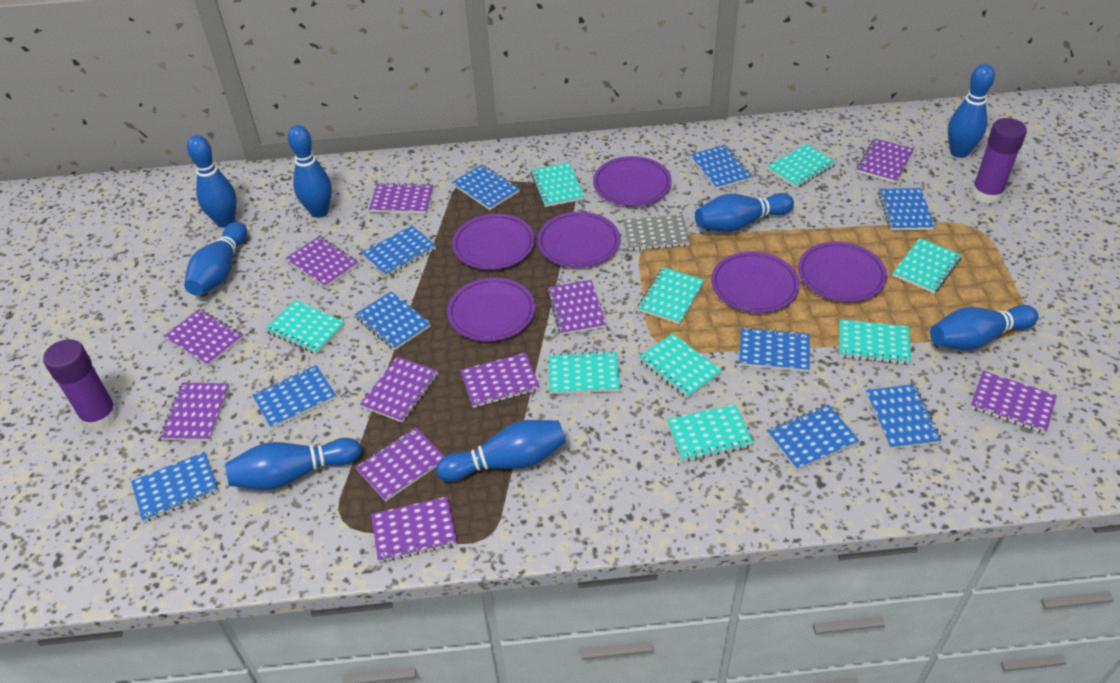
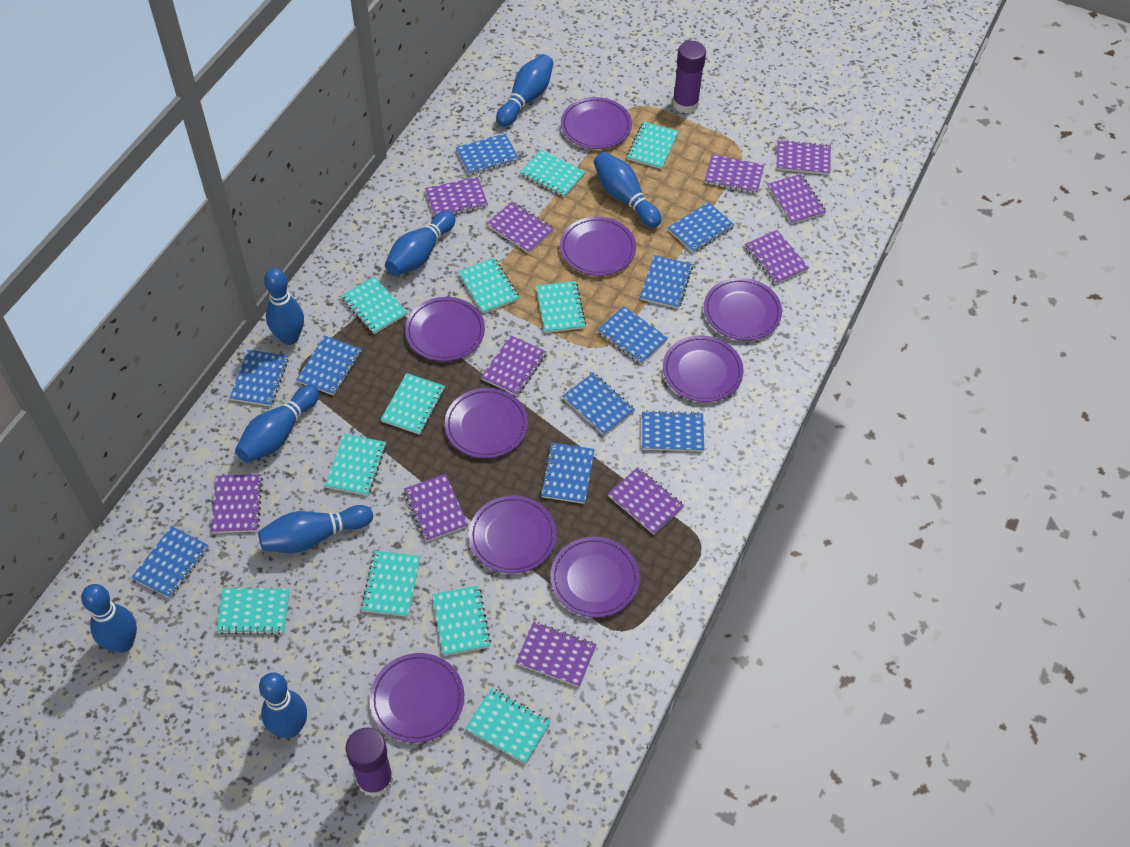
grey notebook: 1 -> 0
purple plate: 6 -> 9
turquoise notebook: 9 -> 11

